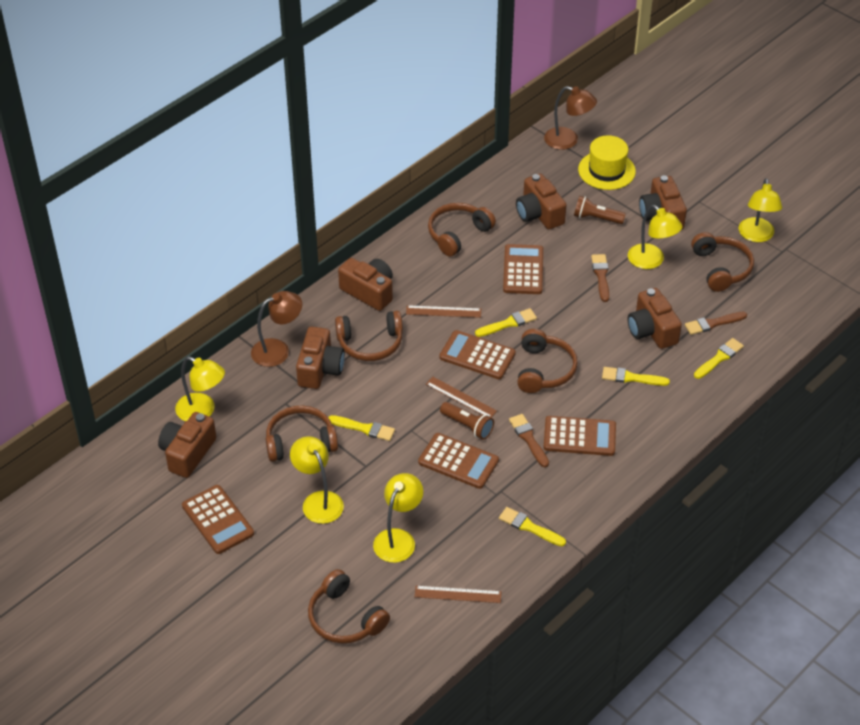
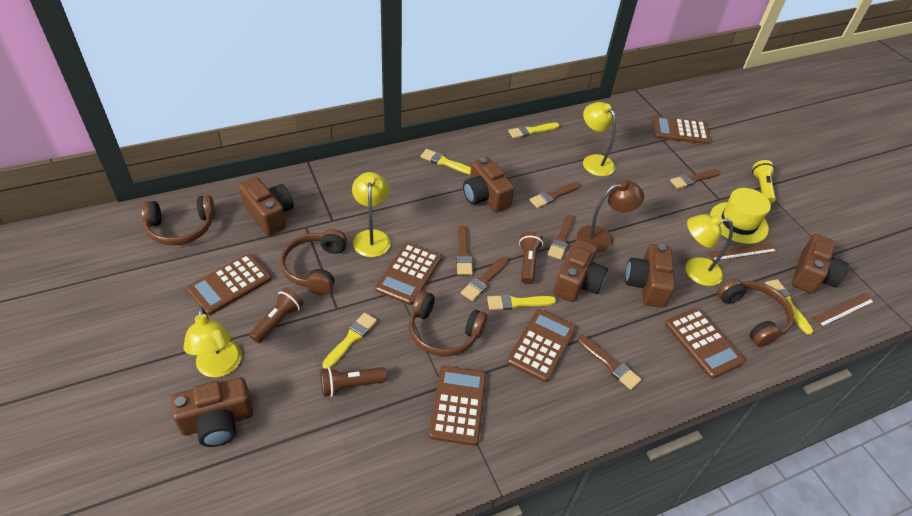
brown brush: 3 -> 6
brown calculator: 5 -> 6
brown flashlight: 2 -> 3
brown headphones: 6 -> 4
brown lamp: 2 -> 1
brown ruler: 3 -> 2
yellow flashlight: 0 -> 1
yellow lamp: 5 -> 4

